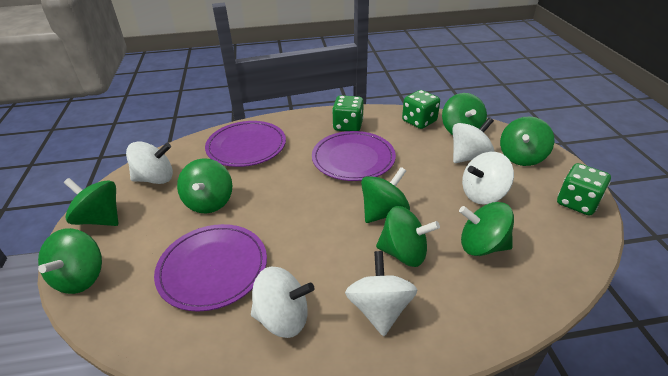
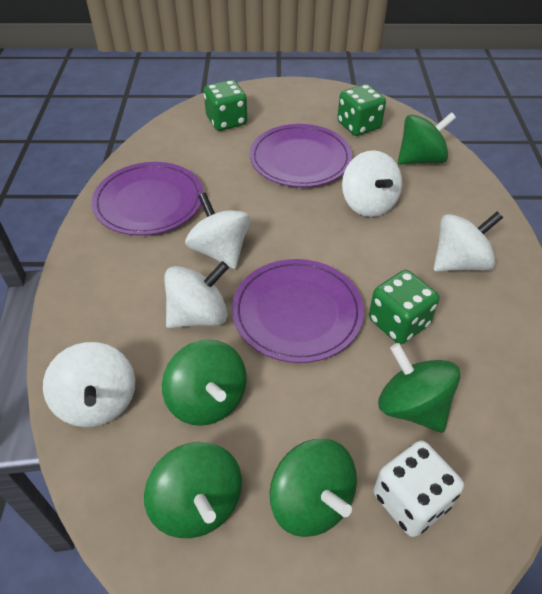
green spinning top: 8 -> 5
white dice: 0 -> 1

